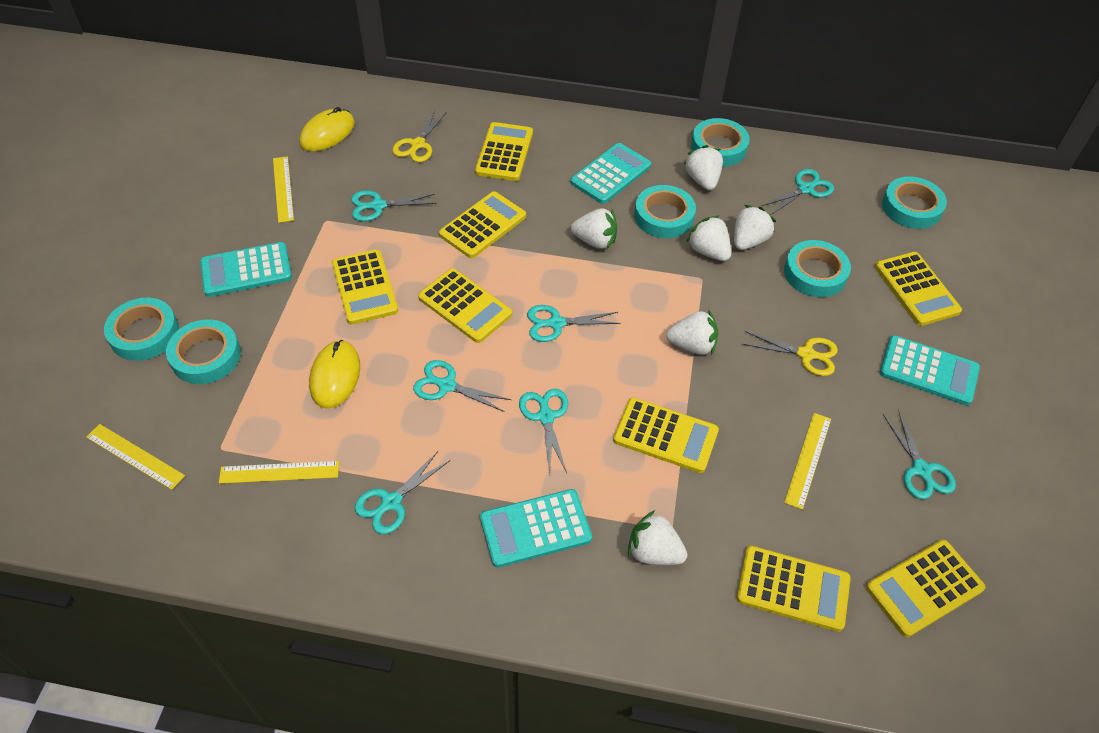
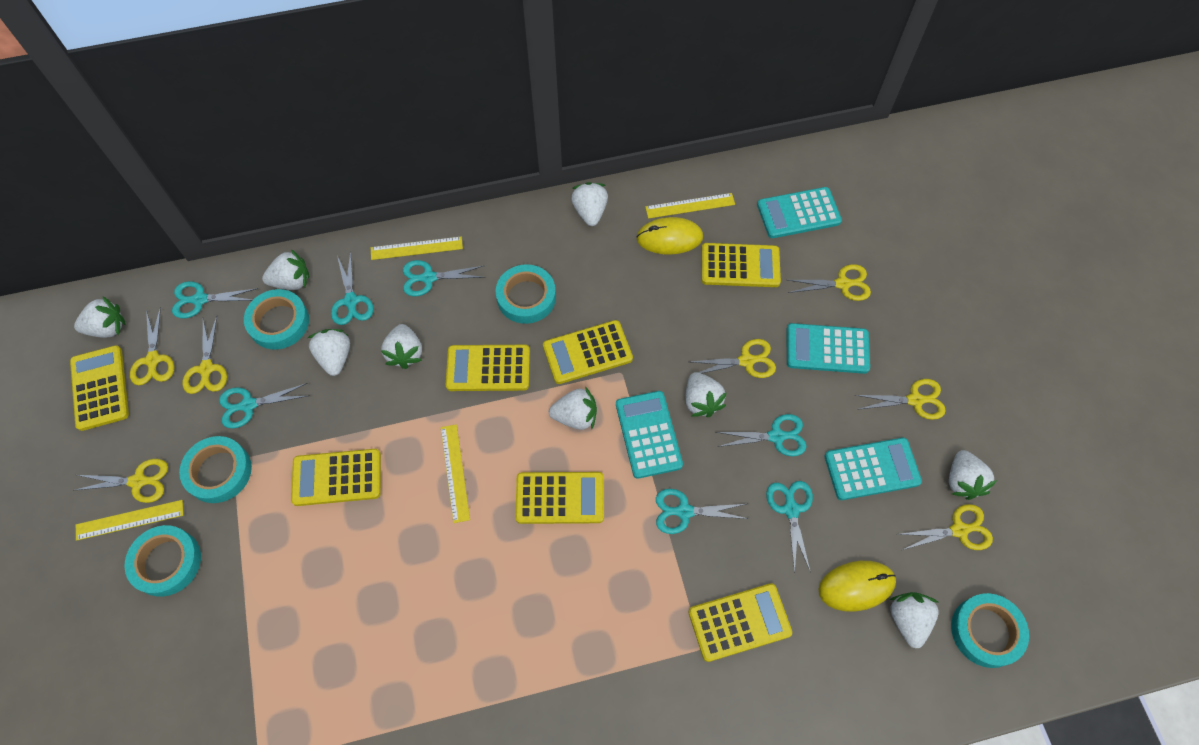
turquoise tape: 6 -> 5
white strawberry: 6 -> 9
yellow calculator: 8 -> 7
yellow scissors: 2 -> 7

